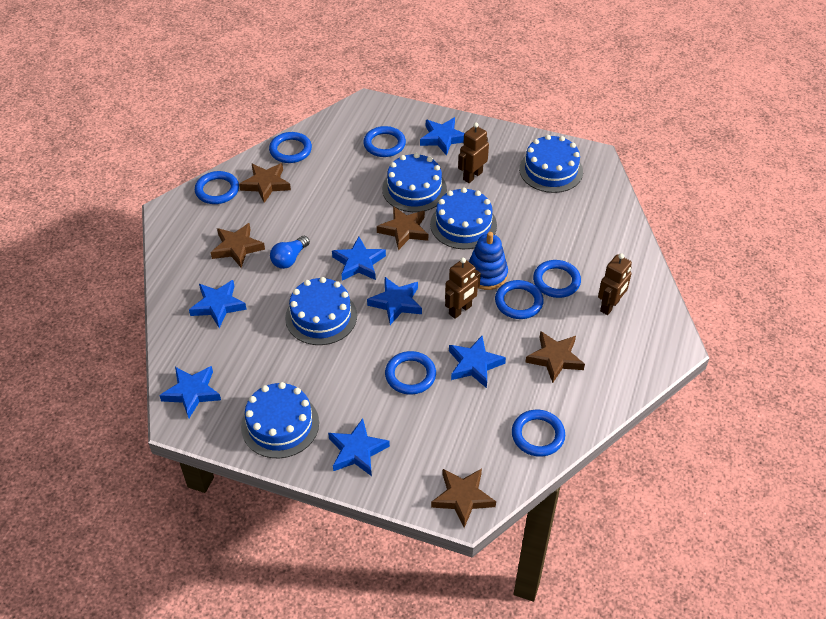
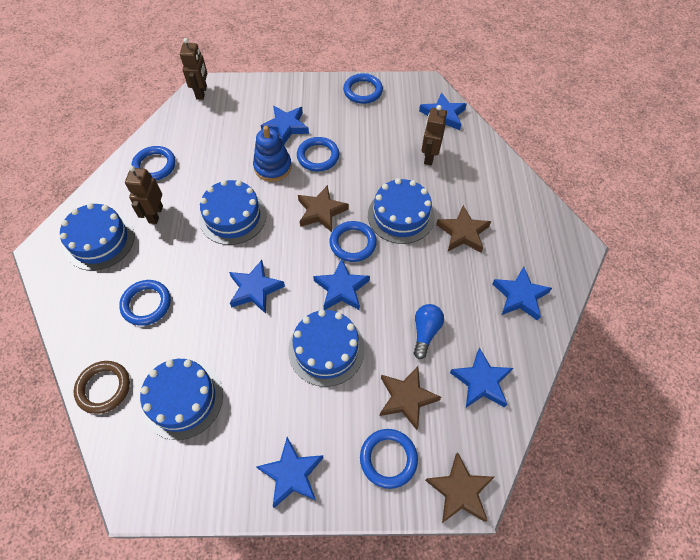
blue ring: 7 -> 6
brown ring: 0 -> 1
brown star: 5 -> 4

